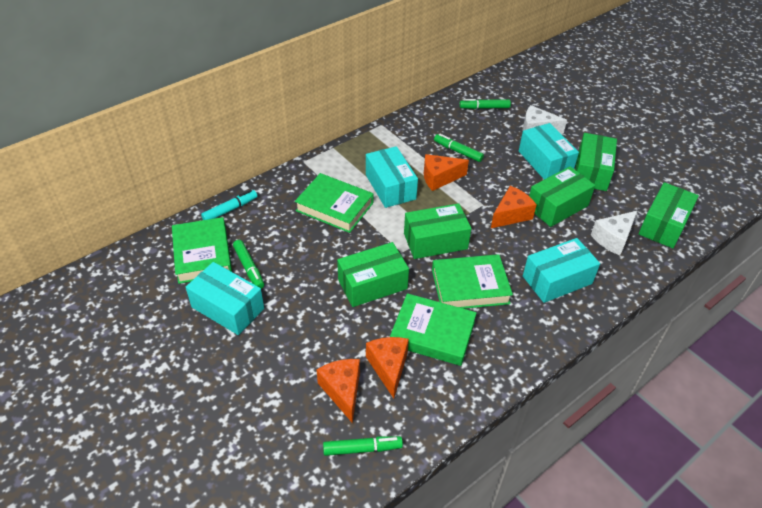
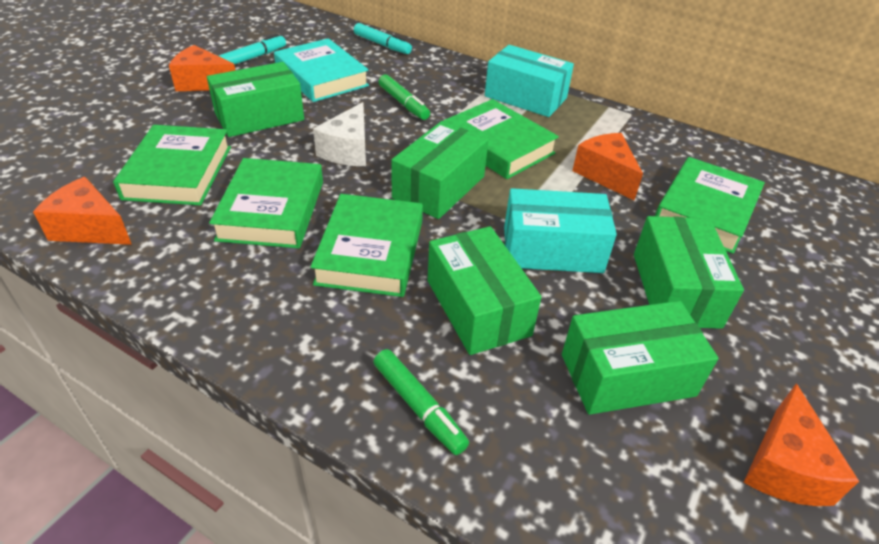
green book: 4 -> 5
green marker: 4 -> 2
turquoise book: 0 -> 1
turquoise box: 4 -> 2
turquoise marker: 1 -> 2
white cheese: 2 -> 1

